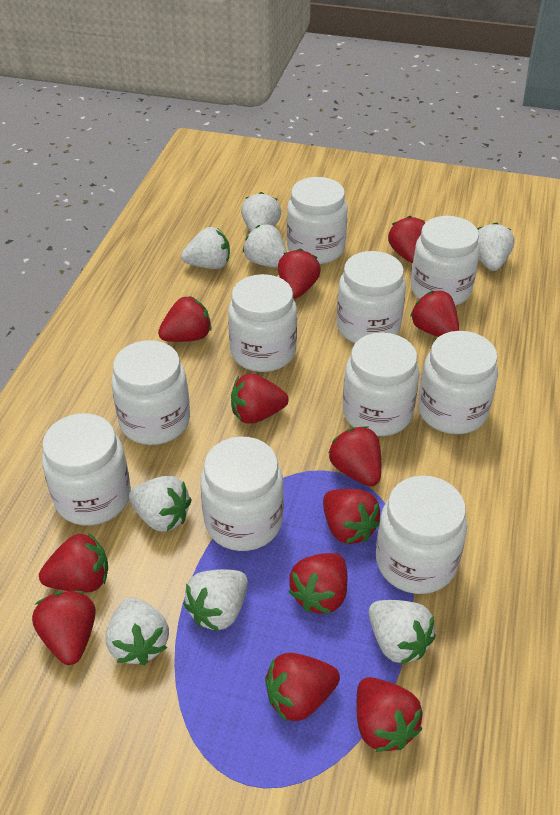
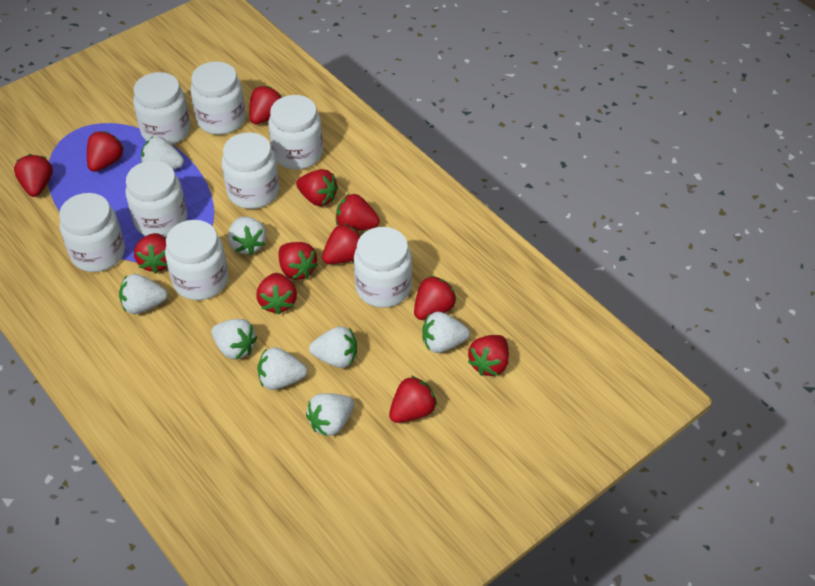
white jar: 10 -> 8

